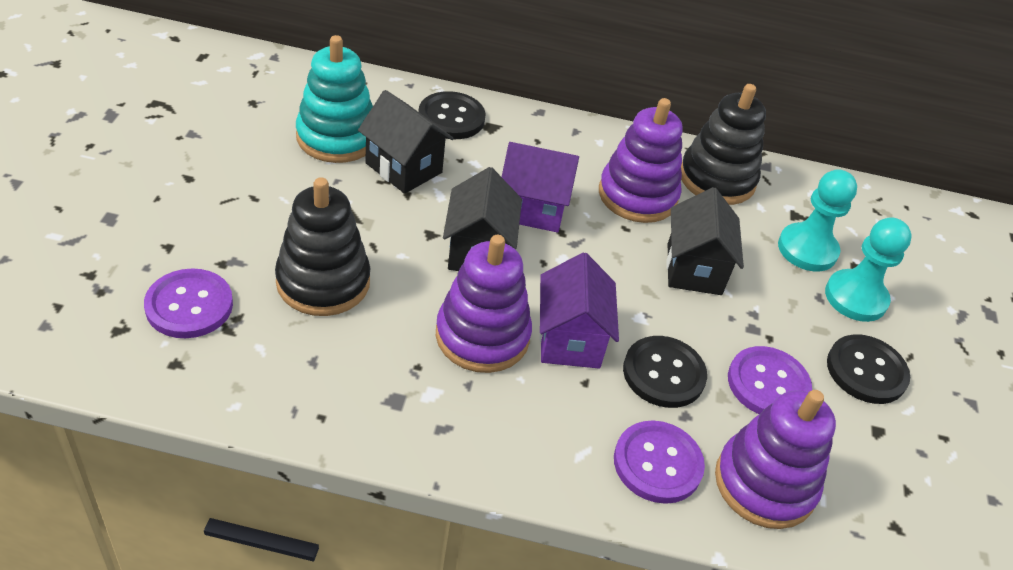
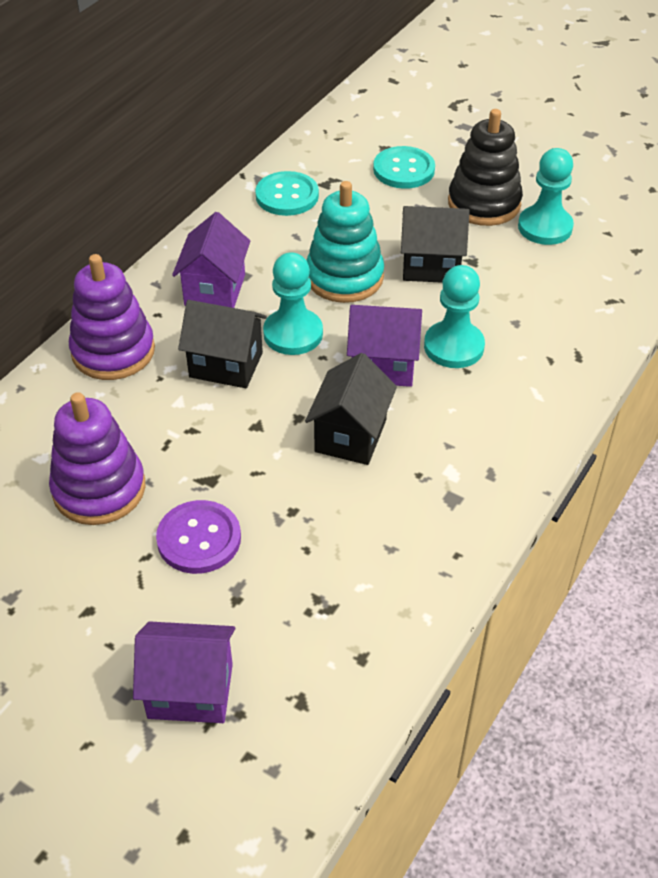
black button: 3 -> 0
black stacking toy: 2 -> 1
purple button: 3 -> 1
purple house: 2 -> 3
purple stacking toy: 3 -> 2
turquoise button: 0 -> 2
turquoise pawn: 2 -> 3

